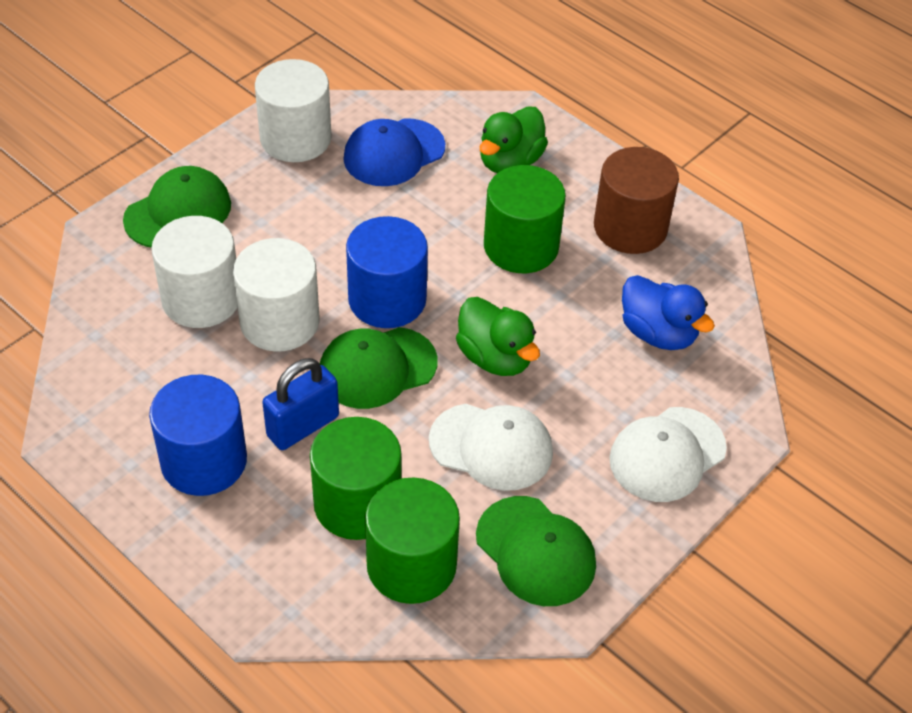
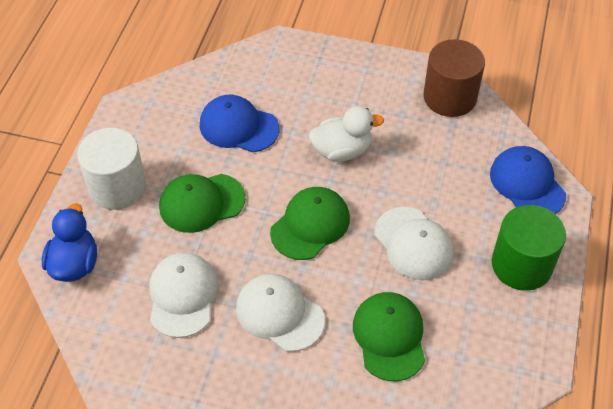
blue cap: 1 -> 2
blue cylinder: 2 -> 0
blue padlock: 1 -> 0
green cylinder: 3 -> 1
green duck: 2 -> 0
white cap: 2 -> 3
white cylinder: 3 -> 1
white duck: 0 -> 1

